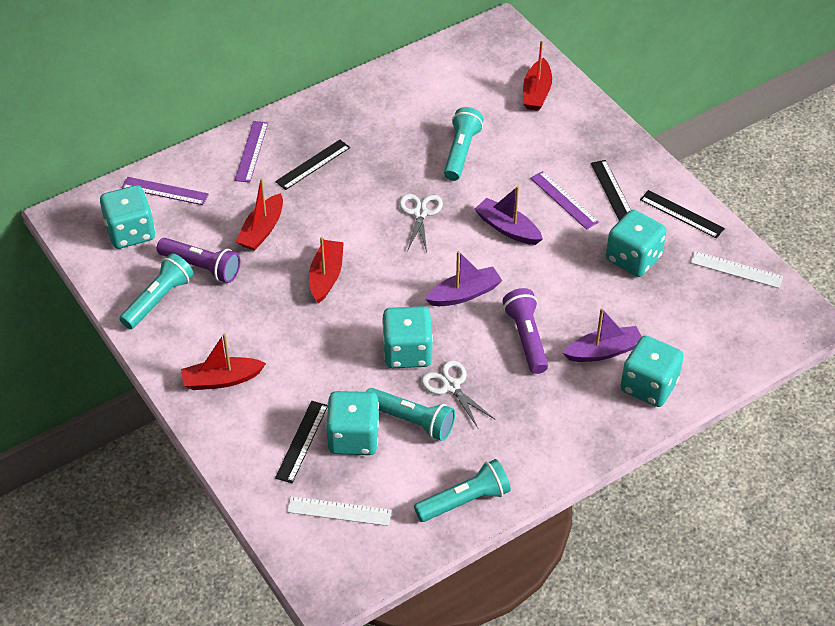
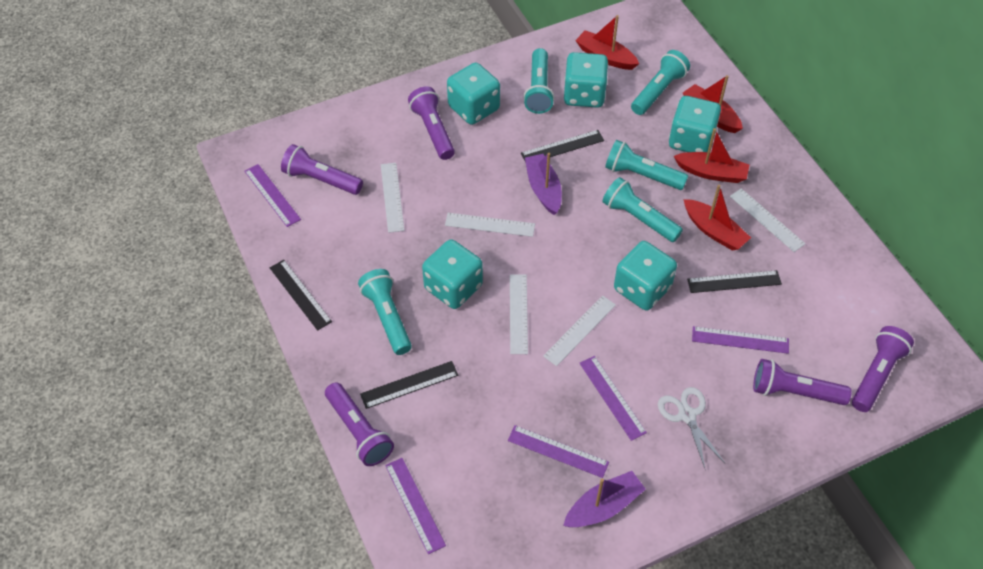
purple boat: 3 -> 2
purple flashlight: 2 -> 5
purple ruler: 3 -> 5
turquoise flashlight: 4 -> 5
white ruler: 2 -> 5
white scissors: 2 -> 1

